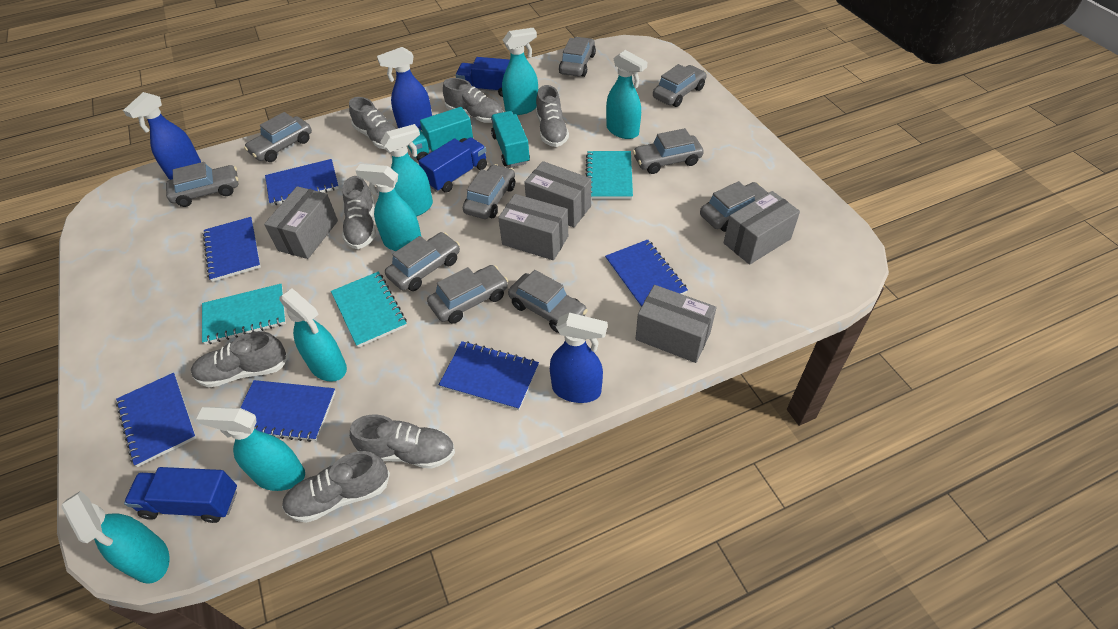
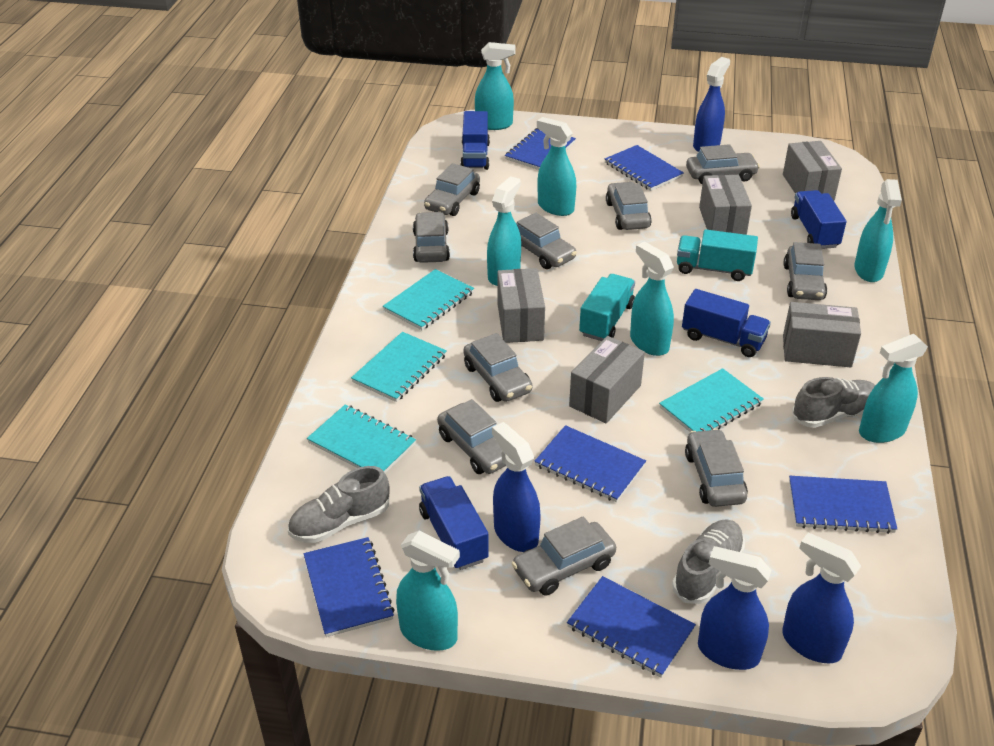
blue spray bottle: 3 -> 4
blue truck: 3 -> 4
grey shoe: 7 -> 3
turquoise notebook: 3 -> 4

